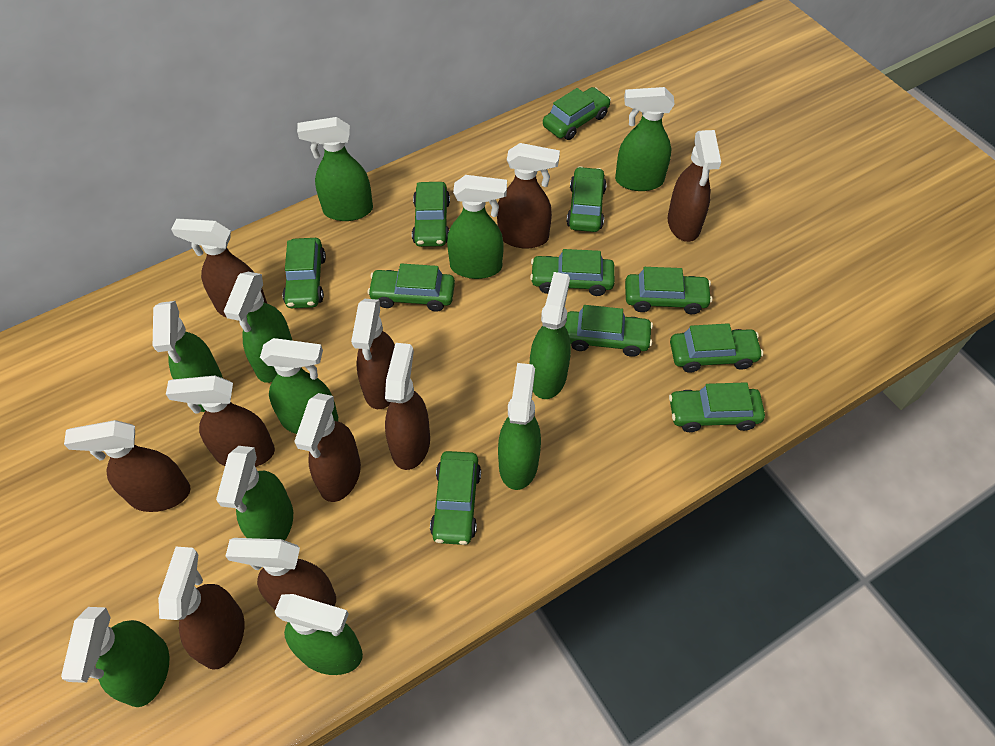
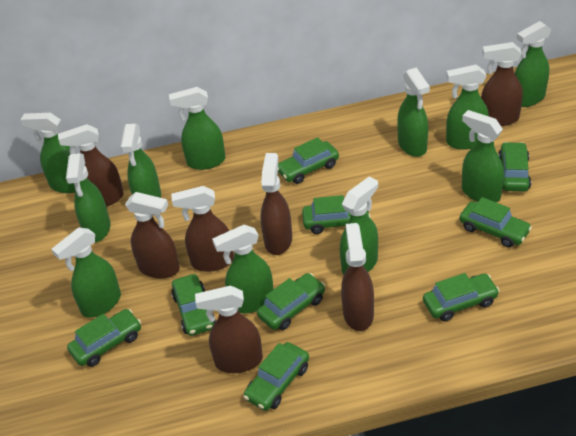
brown spray bottle: 10 -> 7
green car: 11 -> 9

